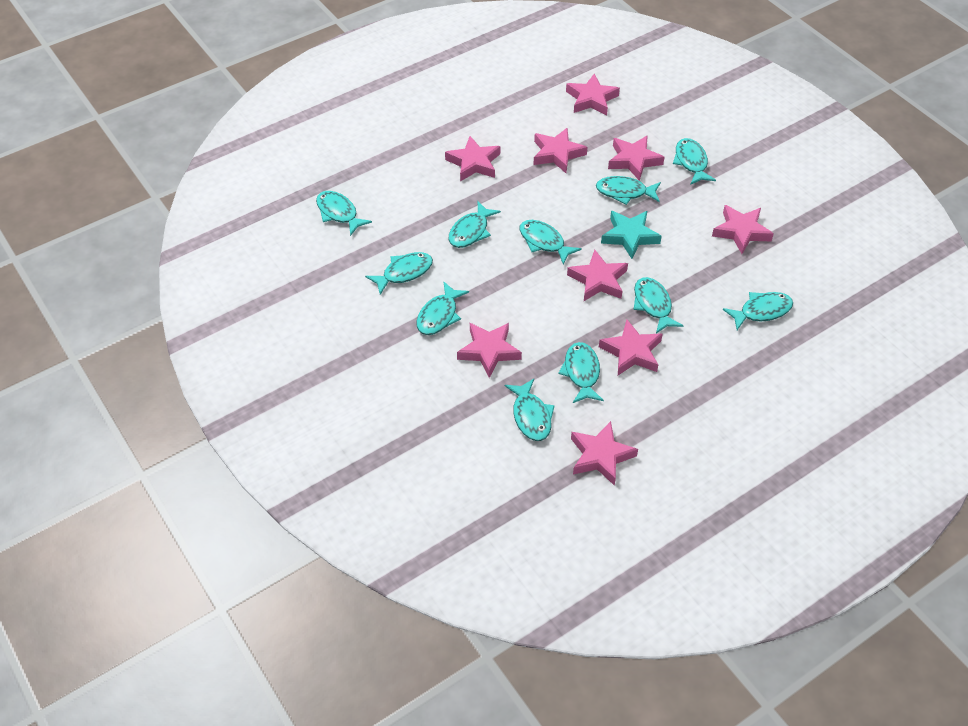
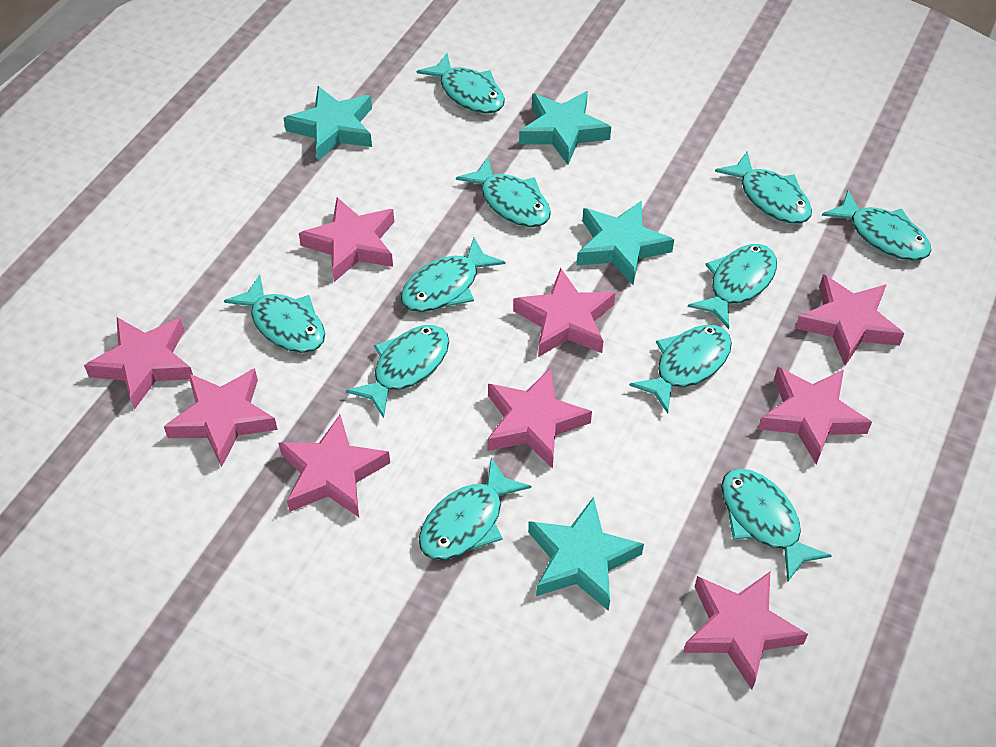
turquoise star: 1 -> 4

